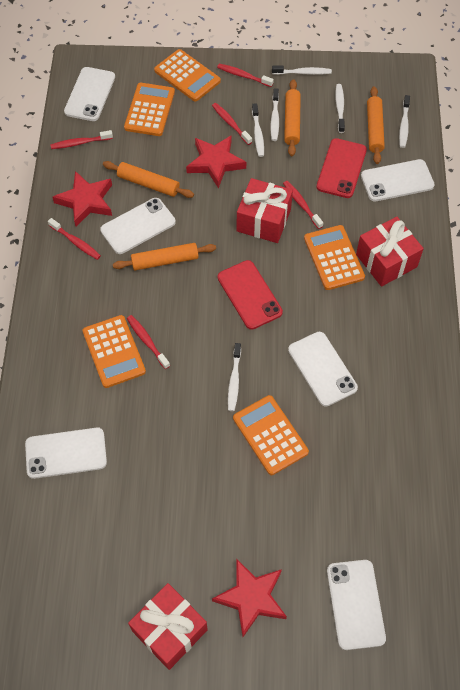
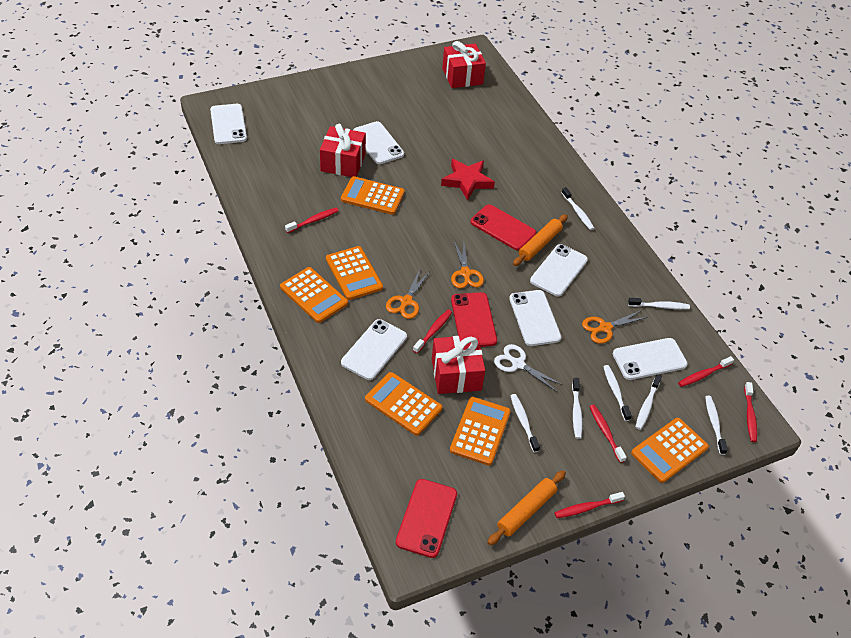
orange calculator: 5 -> 6
orange rolling pin: 4 -> 2
orange scissors: 0 -> 3
red phone: 2 -> 3
red star: 3 -> 1
white scissors: 0 -> 1
white toothbrush: 6 -> 7

